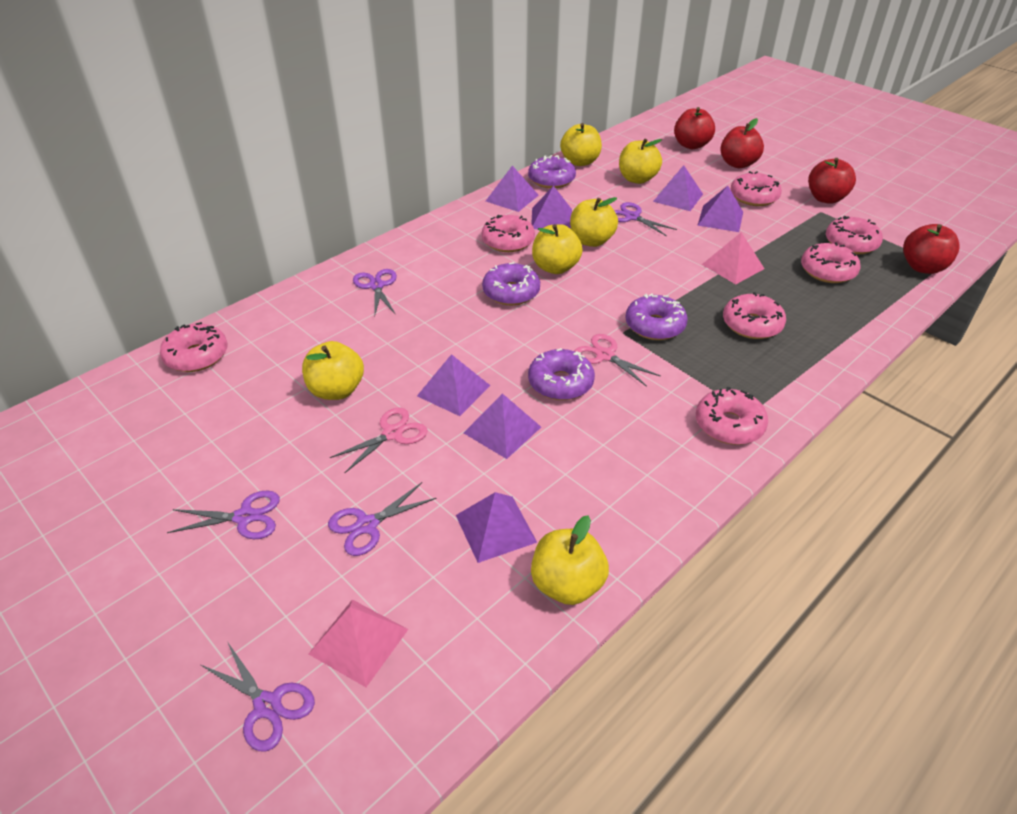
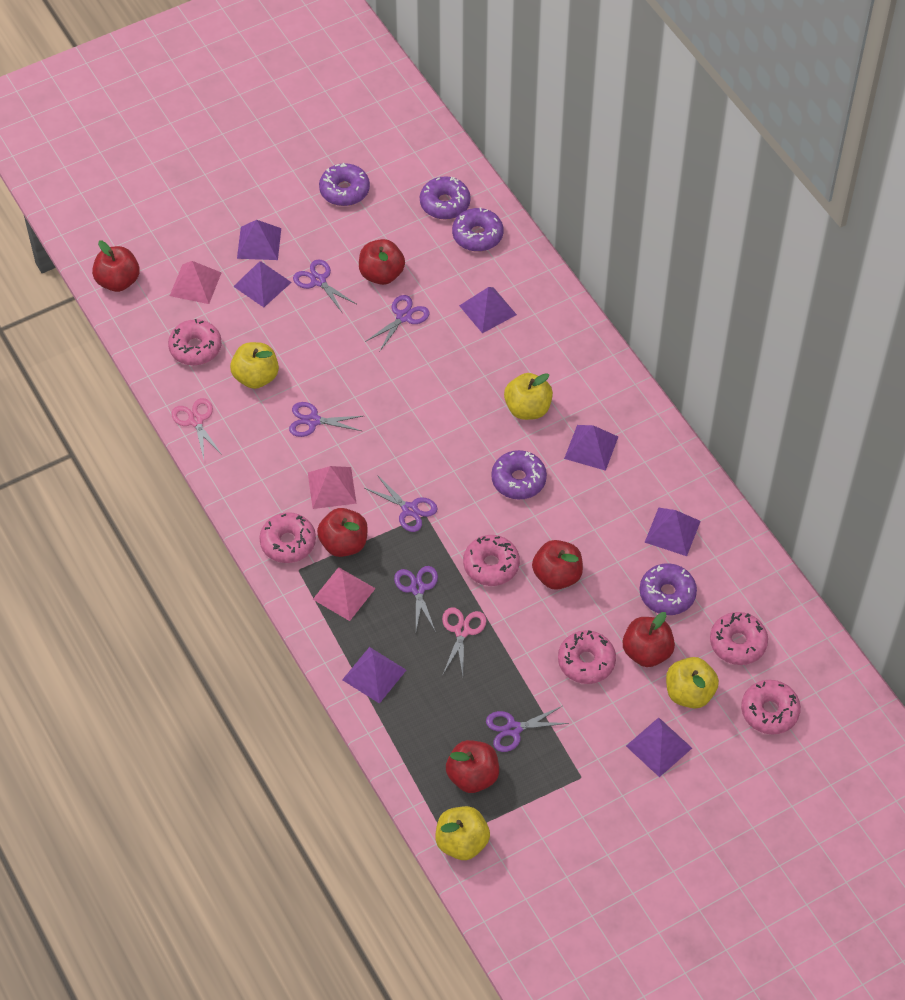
pink donut: 7 -> 6
pink pyramid: 2 -> 3
purple donut: 4 -> 5
purple scissors: 5 -> 6
red apple: 4 -> 6
yellow apple: 6 -> 4

